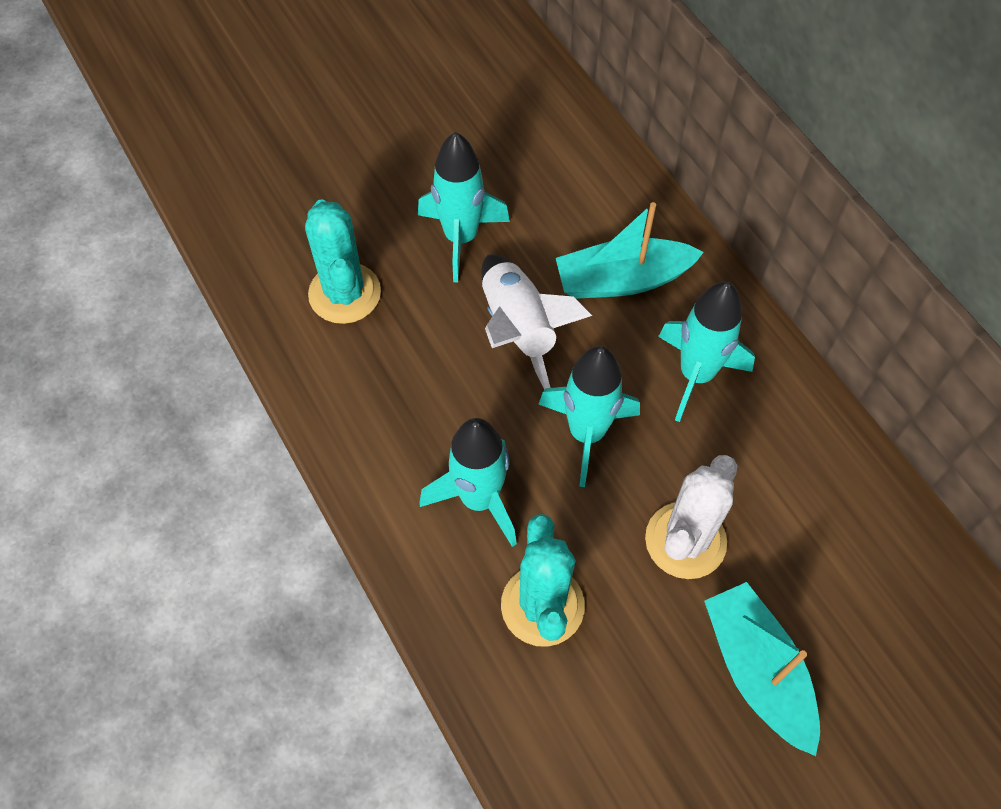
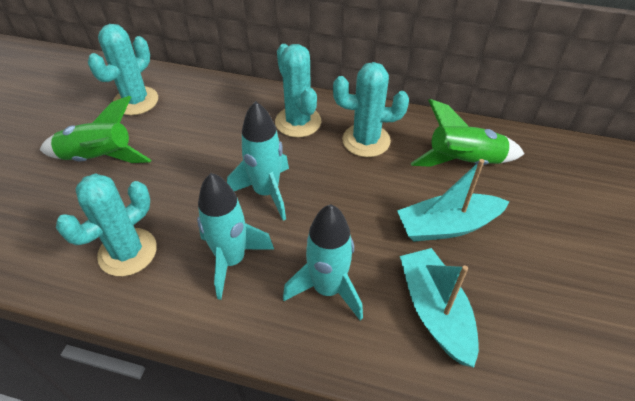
green rocket: 0 -> 2
turquoise cactus: 2 -> 4
turquoise rocket: 4 -> 3
white cactus: 1 -> 0
white rocket: 1 -> 0

